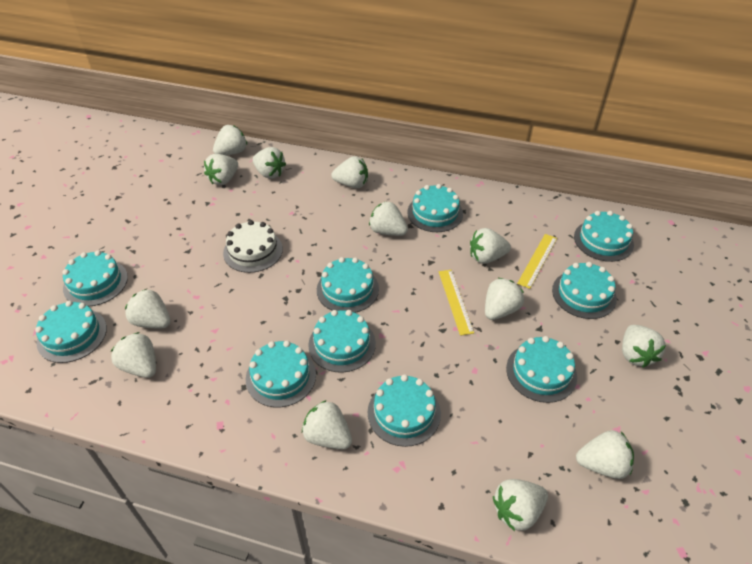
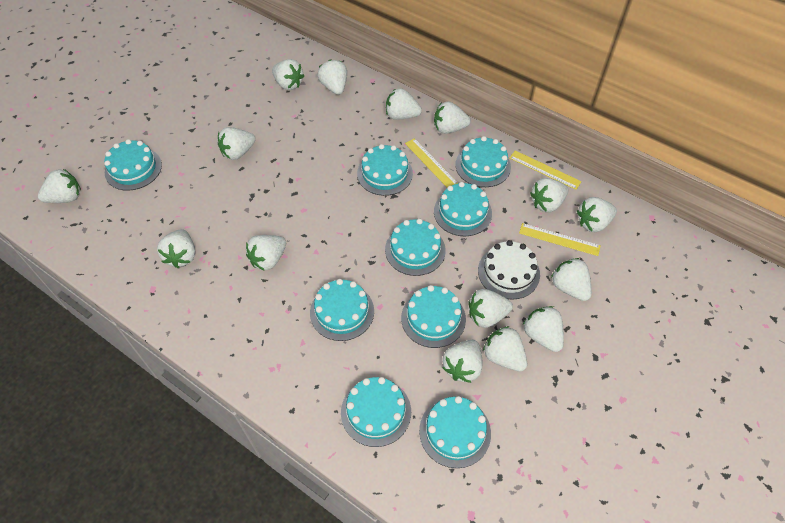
turquoise cake: 10 -> 9
white strawberry: 13 -> 15
yellow ruler: 2 -> 3

